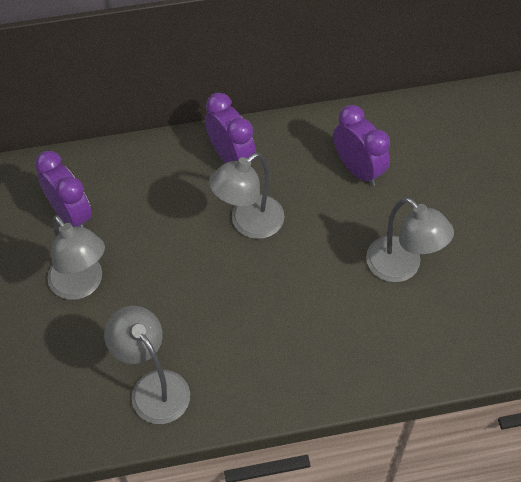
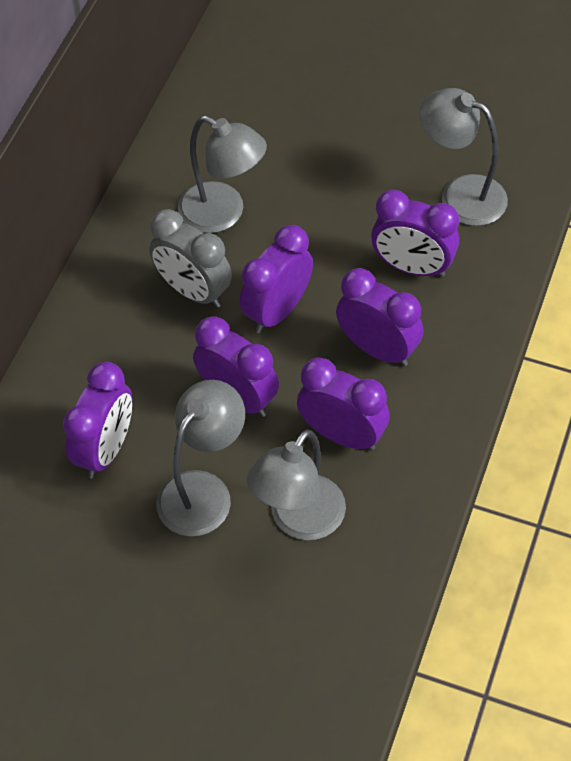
grey clock: 0 -> 1
purple clock: 3 -> 6

